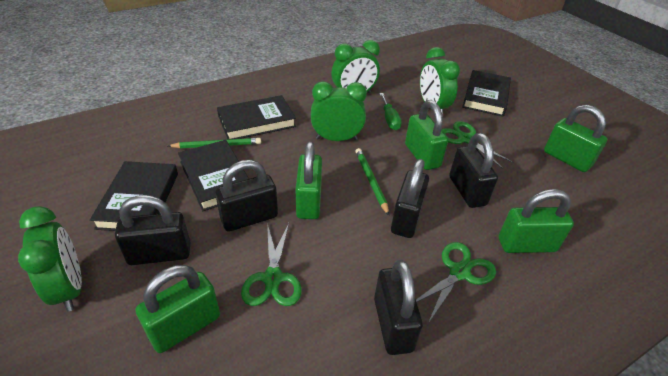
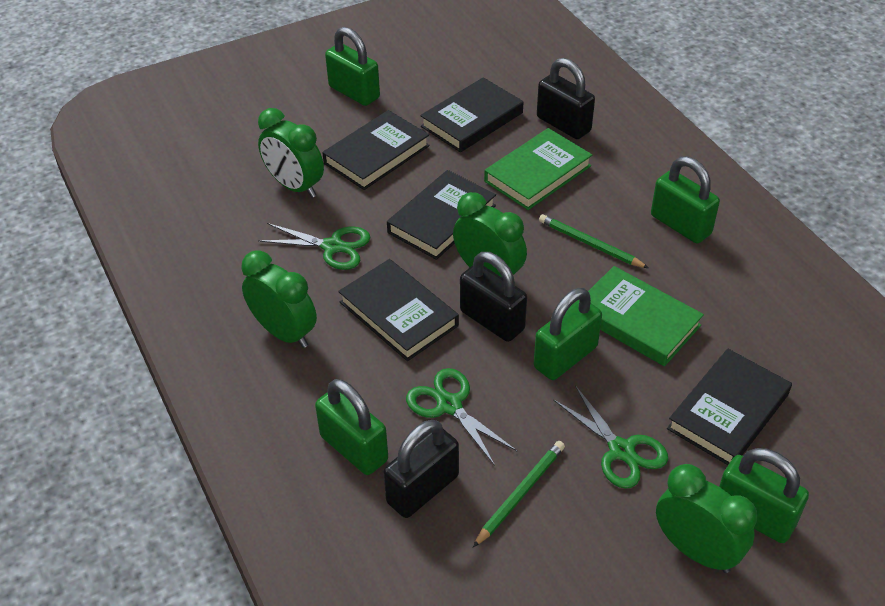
black book: 4 -> 5
black padlock: 5 -> 3
green book: 0 -> 2
green screwdriver: 1 -> 0

